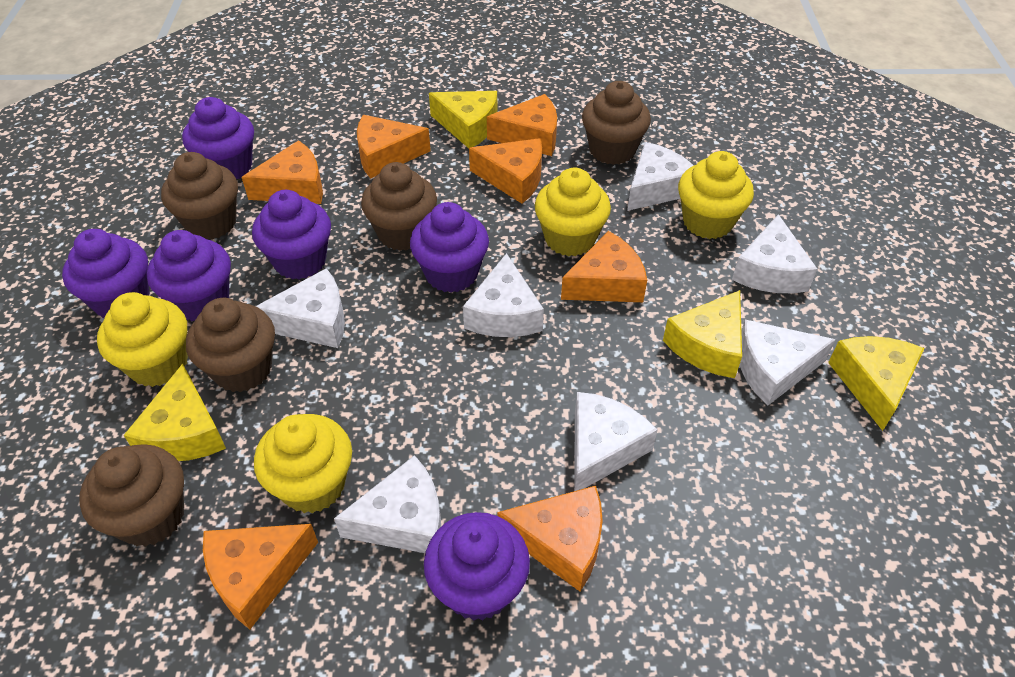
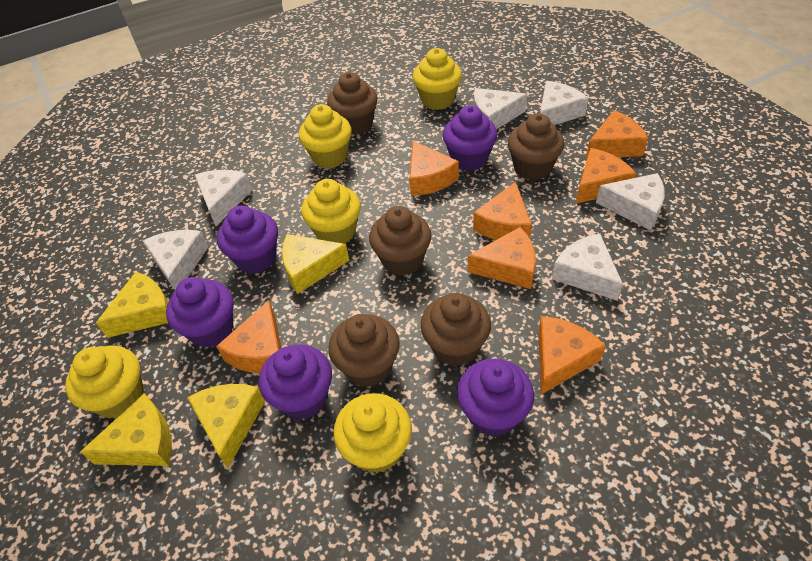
purple cupcake: 6 -> 5
white cheese: 7 -> 6
yellow cupcake: 4 -> 5

